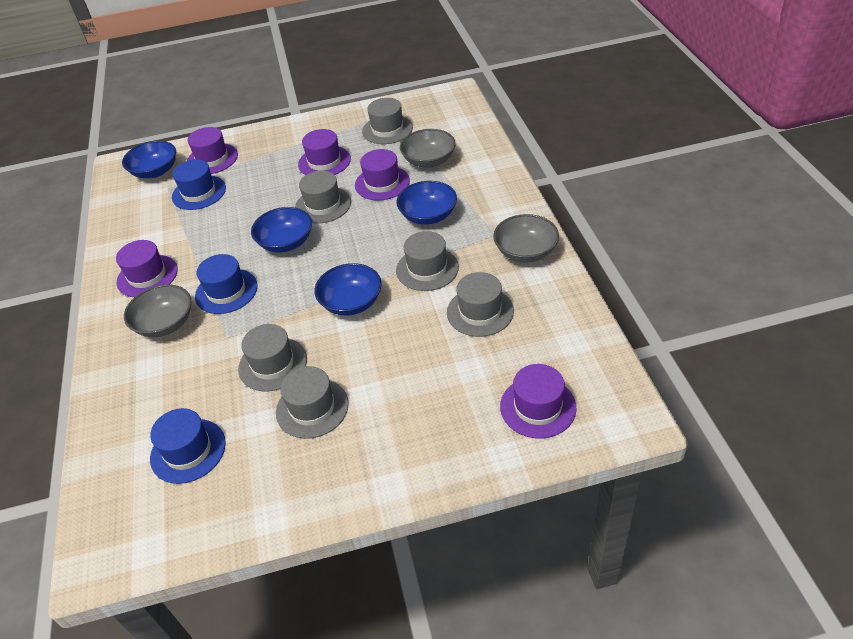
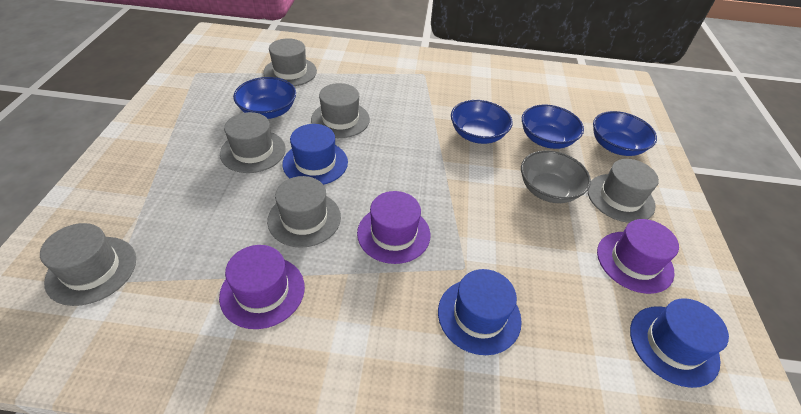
grey bowl: 3 -> 1
purple hat: 5 -> 3

